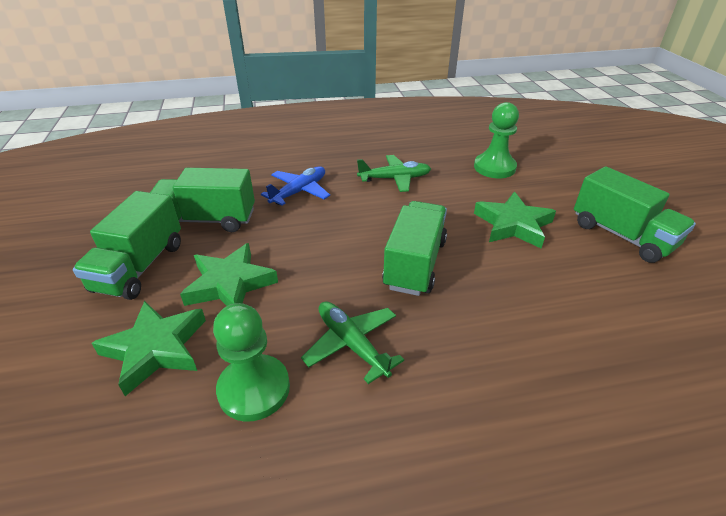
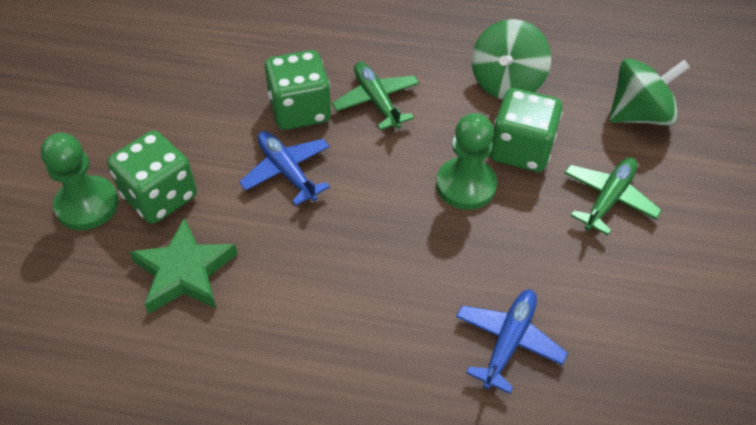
blue plane: 1 -> 2
green dice: 0 -> 3
green spinning top: 0 -> 2
green star: 3 -> 1
green truck: 4 -> 0

